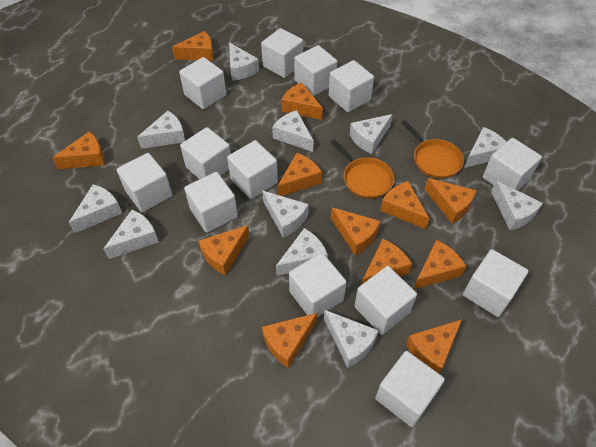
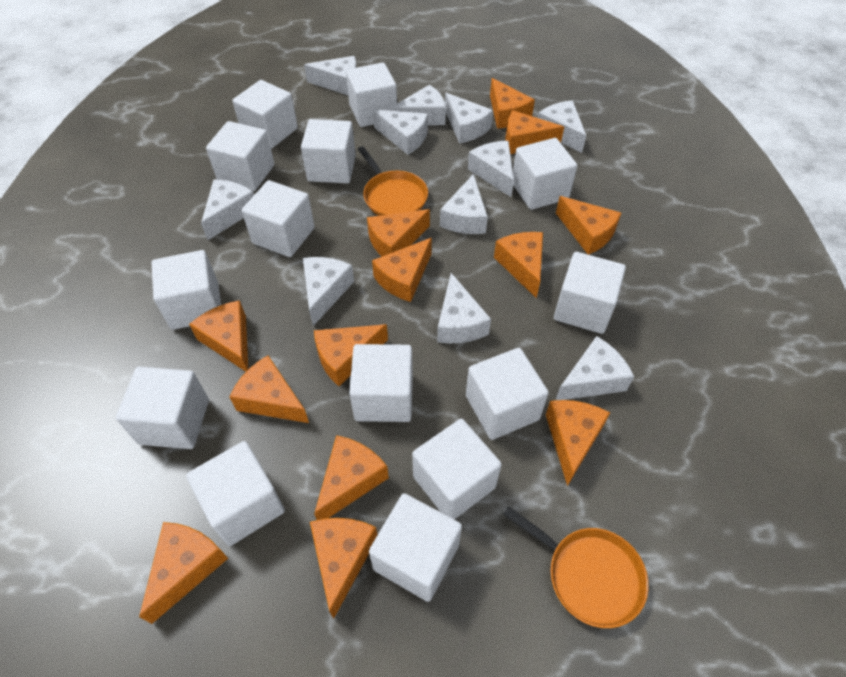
orange cheese: 12 -> 13
white cube: 13 -> 14

